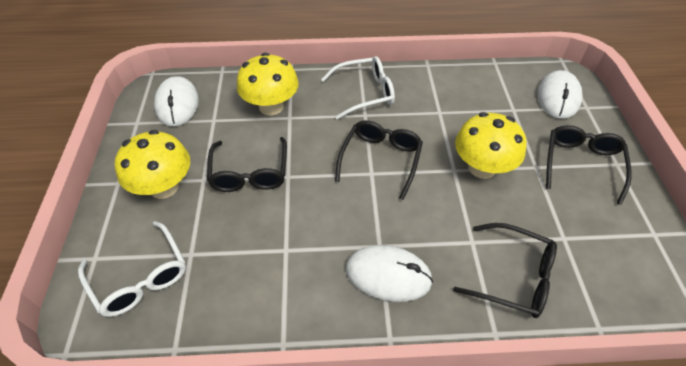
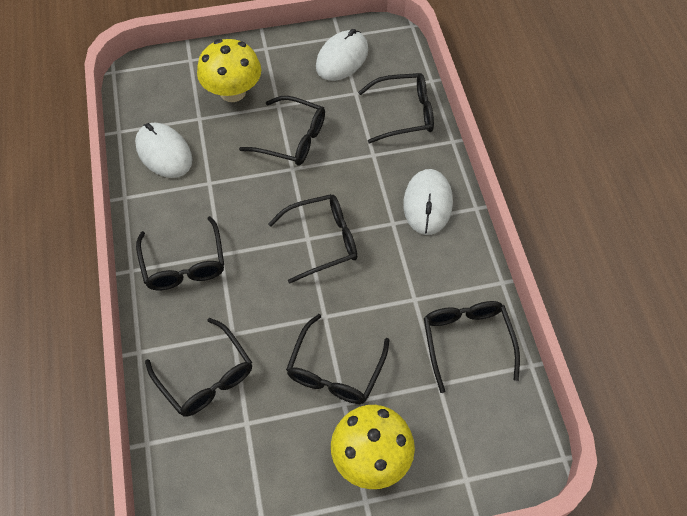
black glasses: 4 -> 7
white glasses: 2 -> 0
yellow mushroom: 3 -> 2

